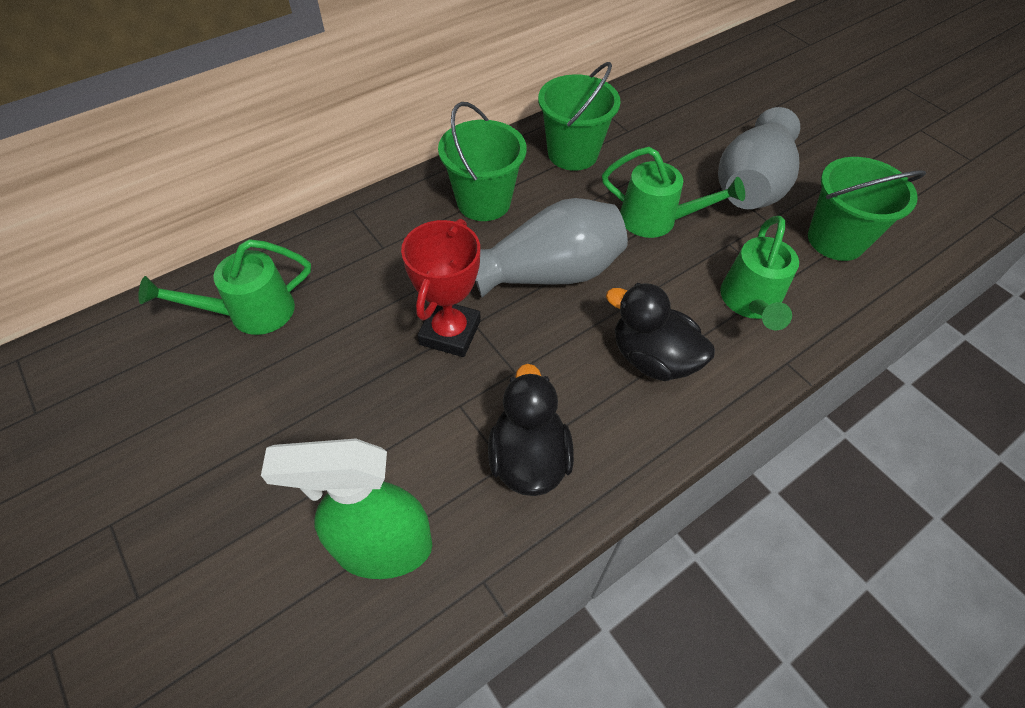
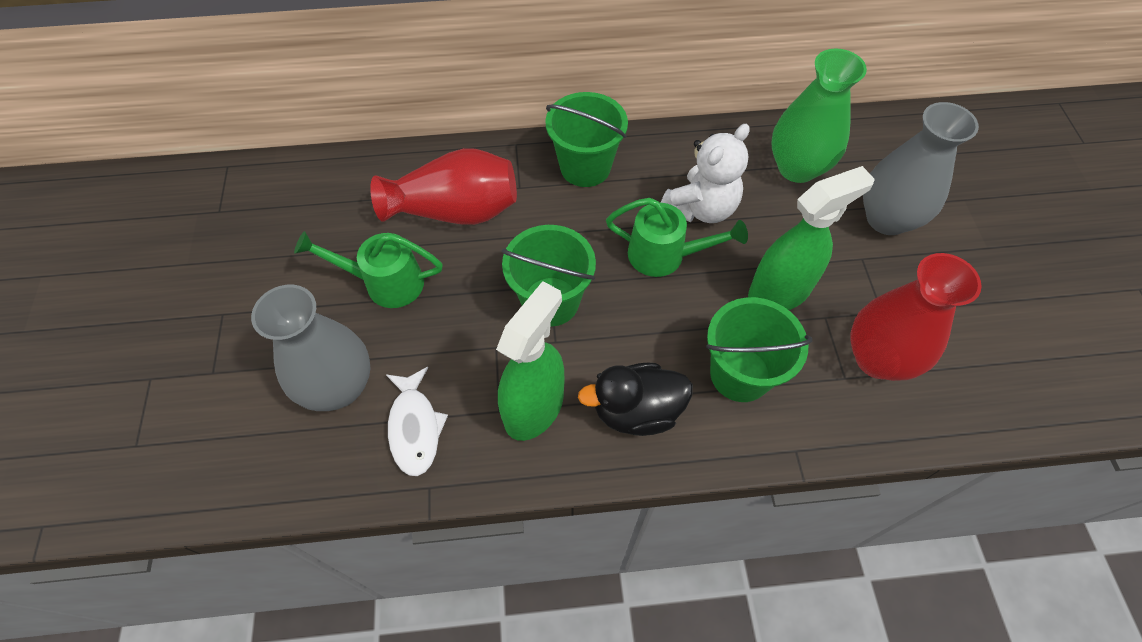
black duck: 2 -> 1
green spray bottle: 1 -> 2
green vase: 0 -> 1
green watering can: 3 -> 2
red trophy: 1 -> 0
red vase: 0 -> 2
white fish: 0 -> 1
white teddy bear: 0 -> 1

